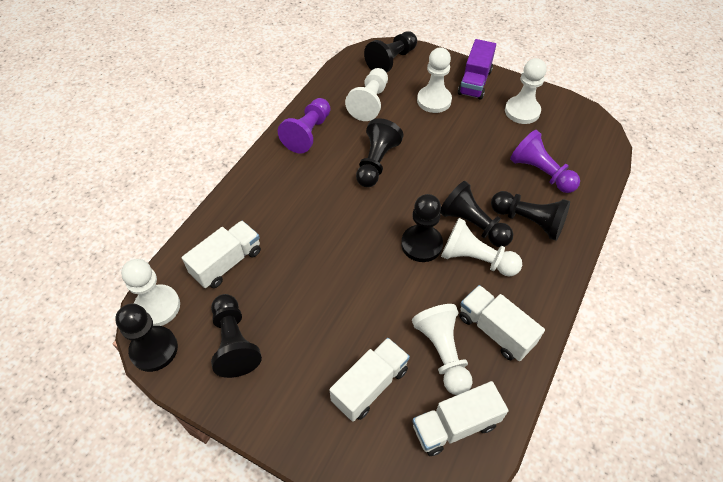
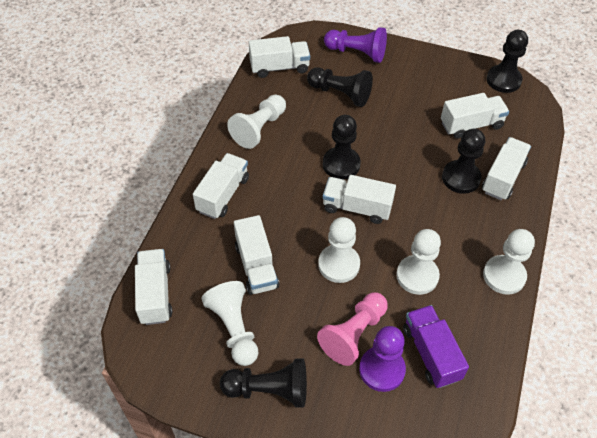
black pawn: 7 -> 5
pink pawn: 0 -> 1
white pawn: 6 -> 5
white truck: 4 -> 7

